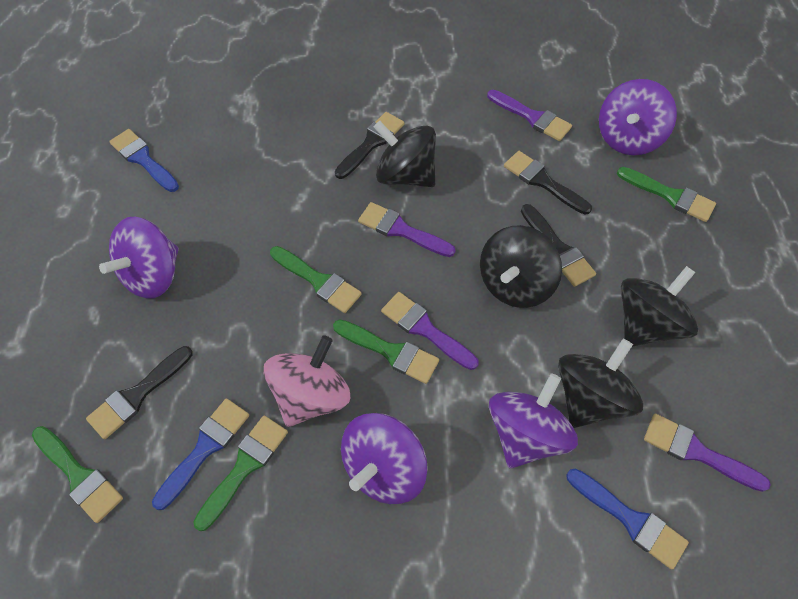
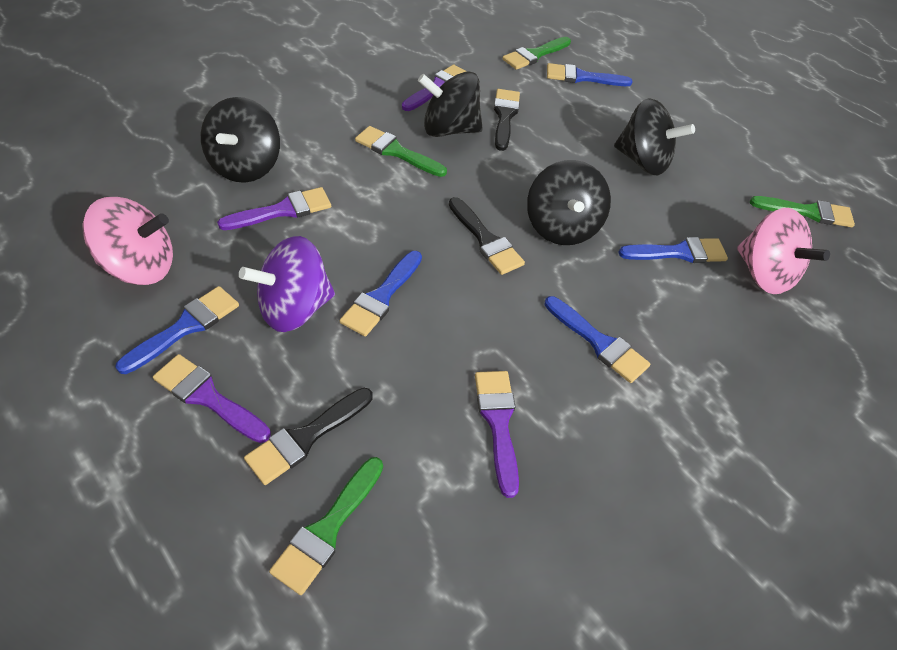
black brush: 4 -> 3
blue brush: 3 -> 5
green brush: 5 -> 4
pink spinning top: 1 -> 2
purple spinning top: 4 -> 1

